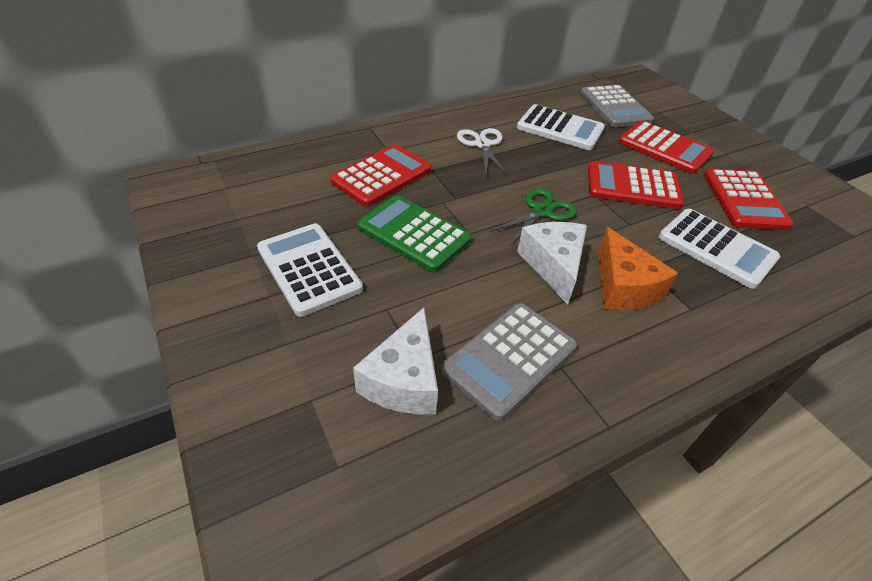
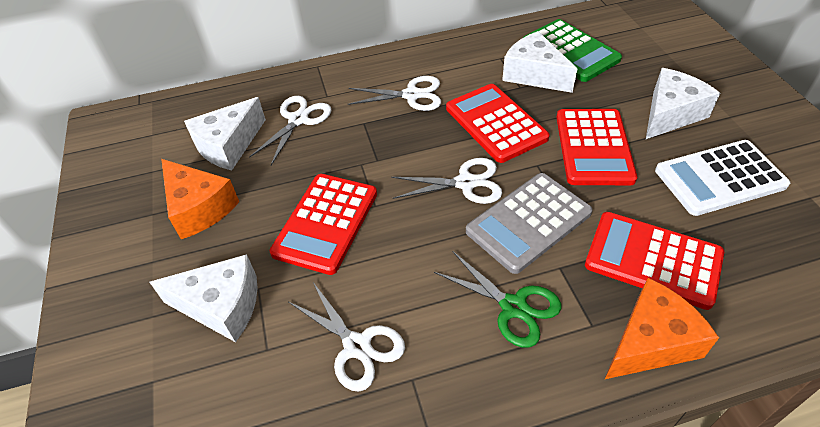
grey calculator: 2 -> 1
orange cheese: 1 -> 2
white calculator: 3 -> 1
white cheese: 2 -> 4
white scissors: 1 -> 4

